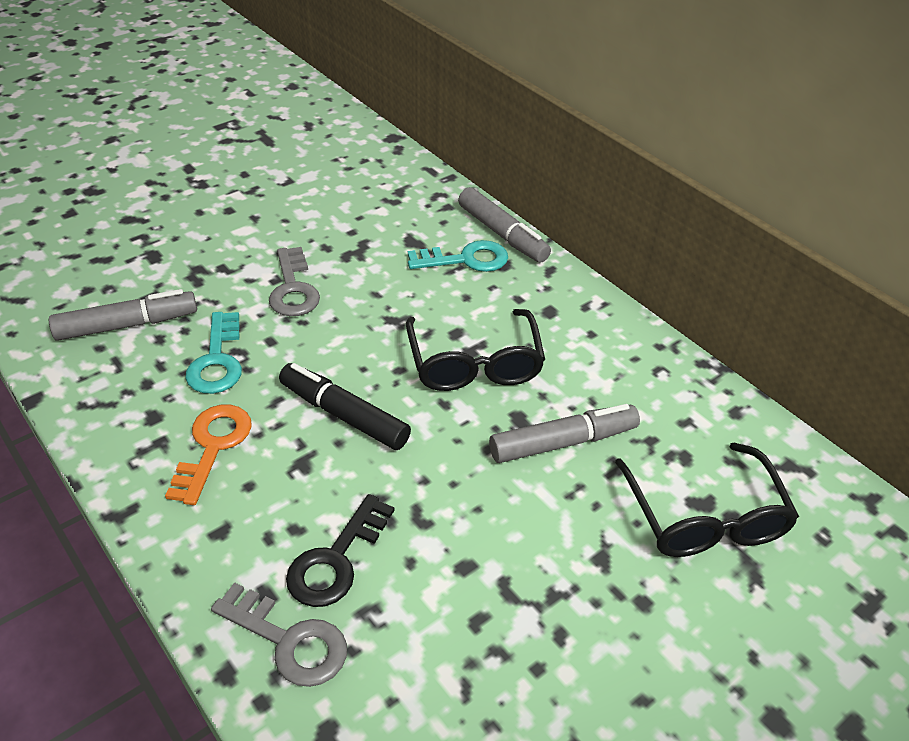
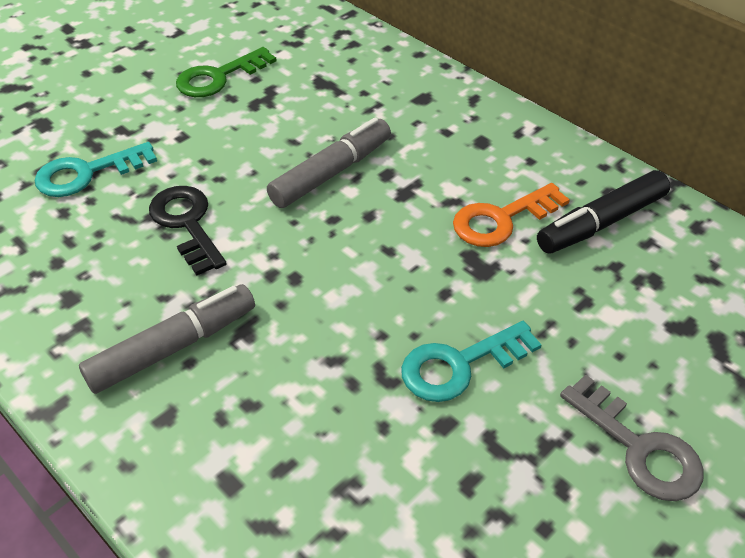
black glasses: 2 -> 0
green key: 0 -> 1
grey key: 2 -> 1
grey marker: 3 -> 2

